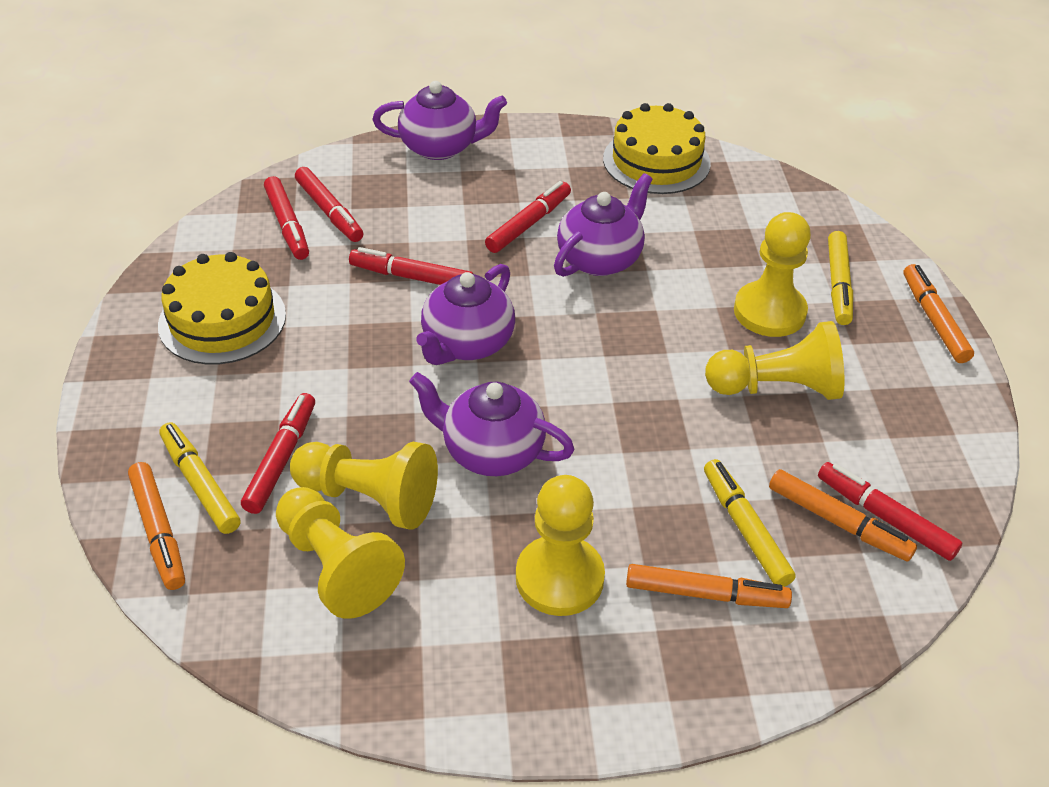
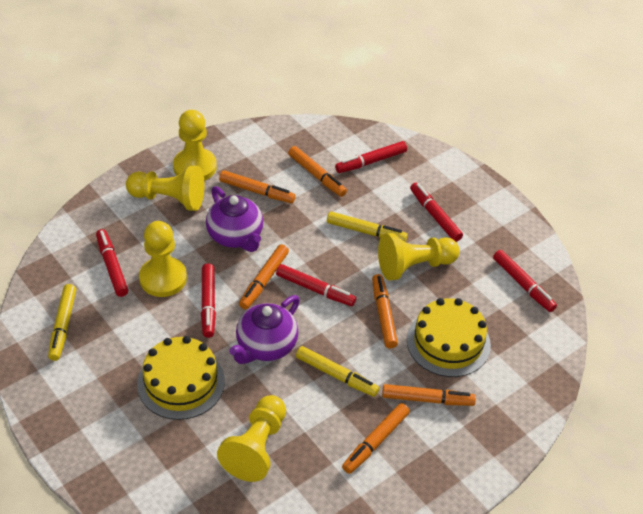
orange marker: 4 -> 6
purple teapot: 4 -> 2

